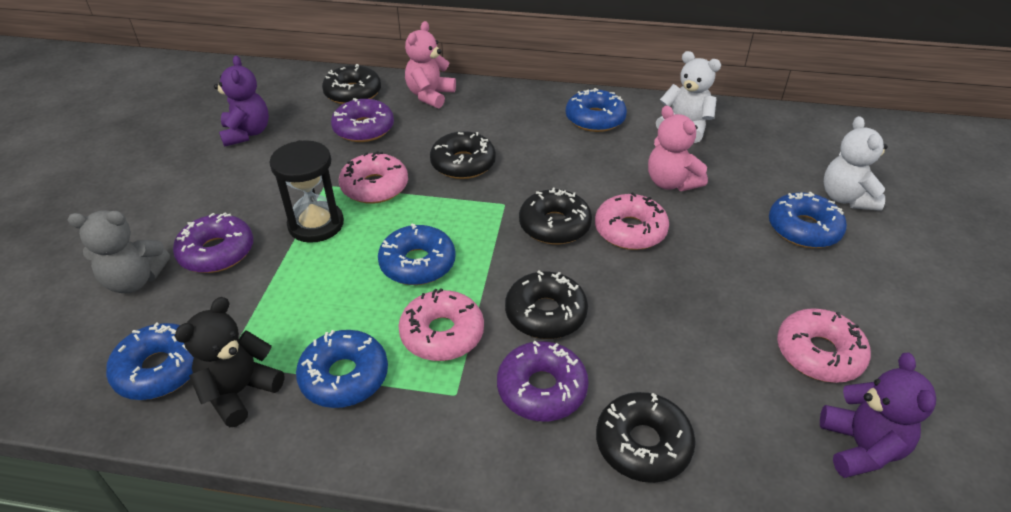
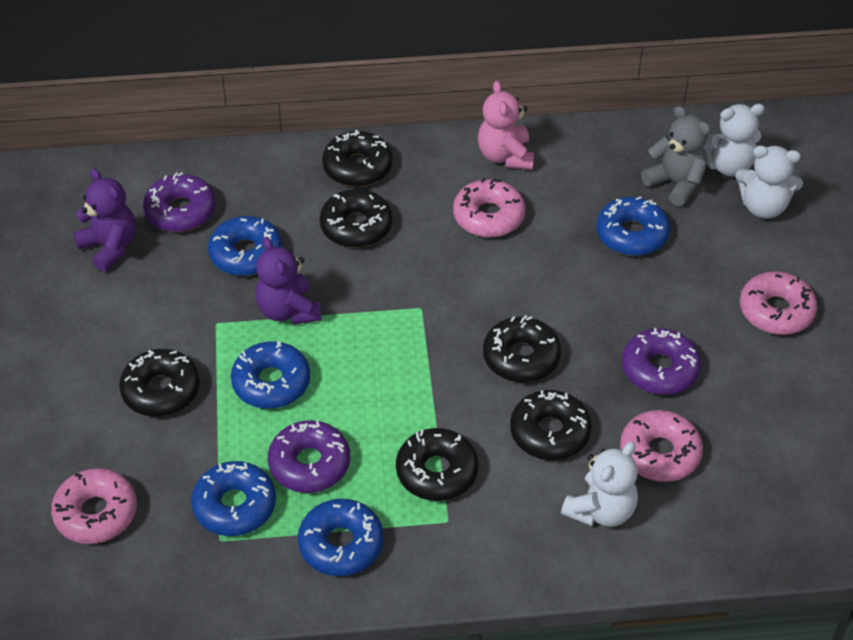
black donut: 5 -> 6
black hourglass: 1 -> 0
black teddy bear: 1 -> 0
pink teddy bear: 2 -> 1
white teddy bear: 2 -> 3

